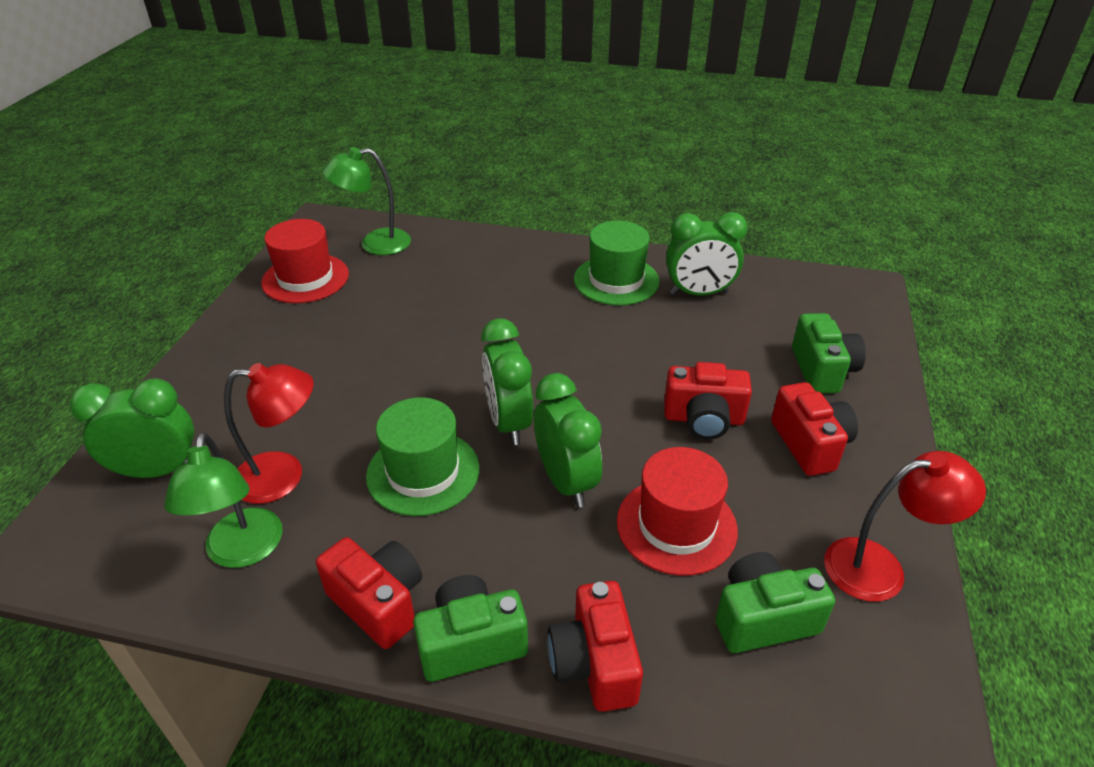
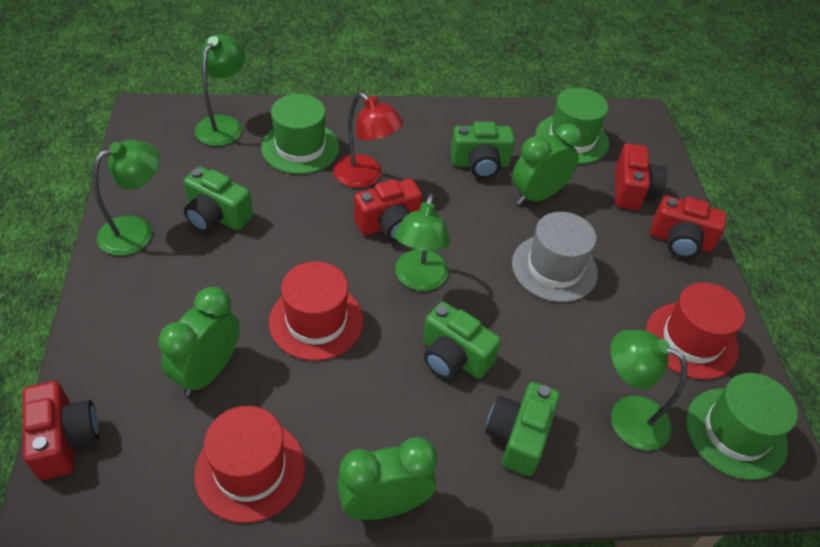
green camera: 3 -> 4
green clock: 4 -> 3
green hat: 2 -> 3
green lamp: 2 -> 4
grey hat: 0 -> 1
red hat: 2 -> 3
red lamp: 2 -> 1

